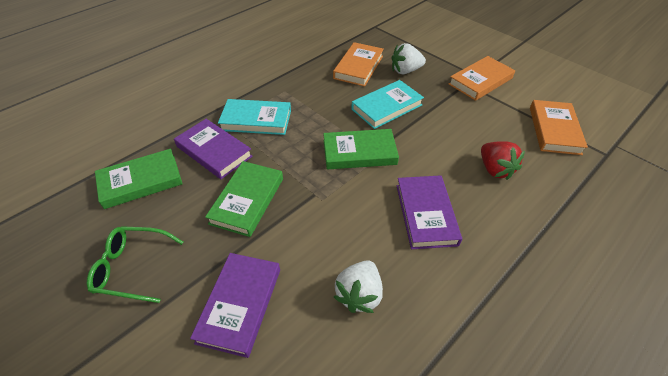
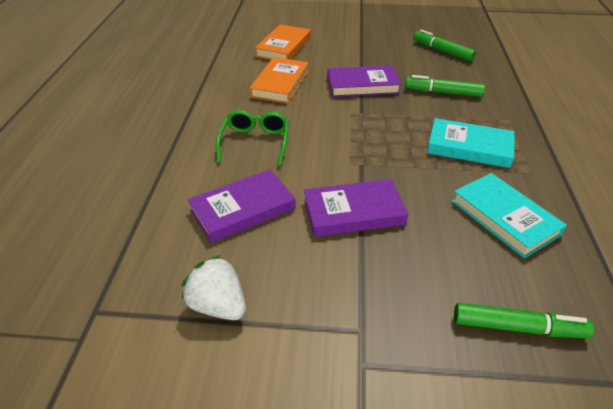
green book: 3 -> 0
green marker: 0 -> 3
orange book: 3 -> 2
red strawberry: 1 -> 0
white strawberry: 2 -> 1

